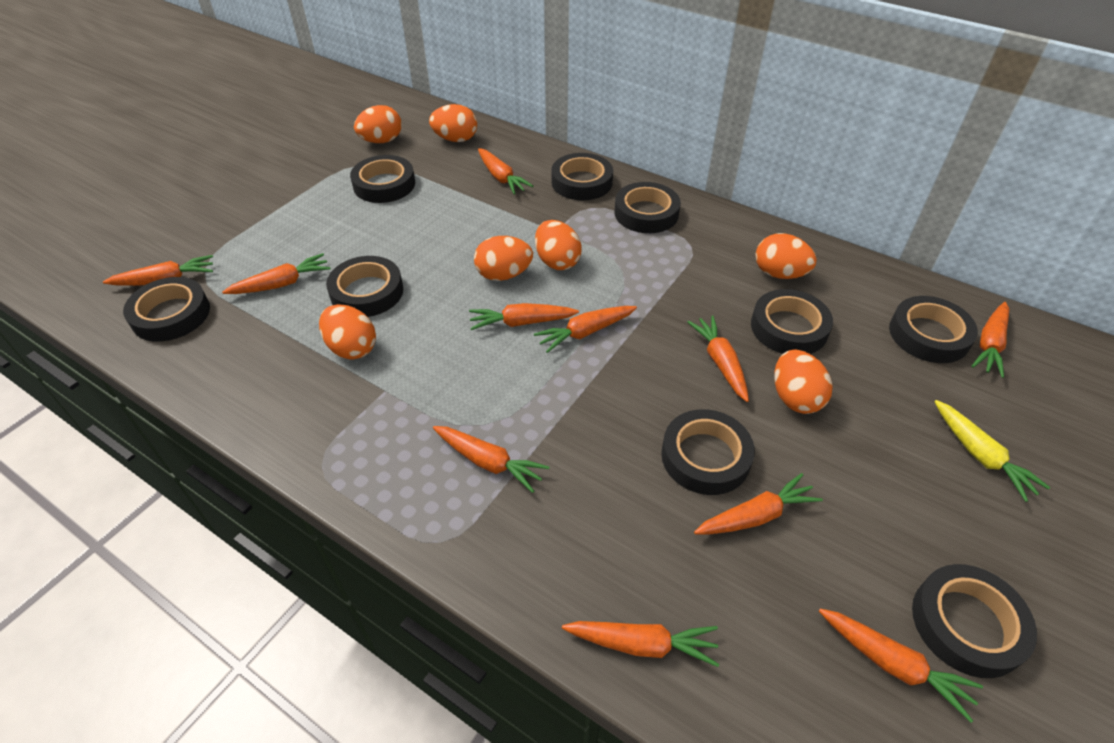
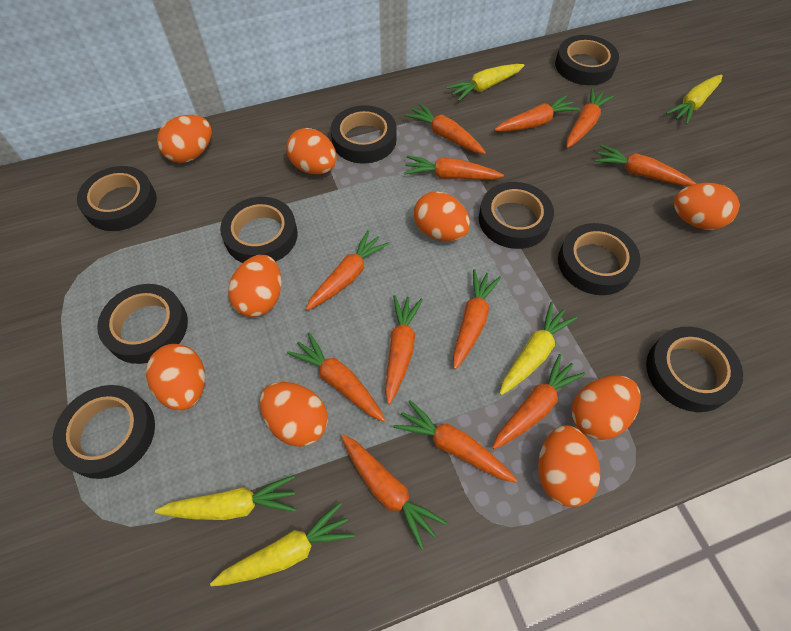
orange carrot: 11 -> 12
orange egg: 7 -> 9
yellow carrot: 1 -> 5

